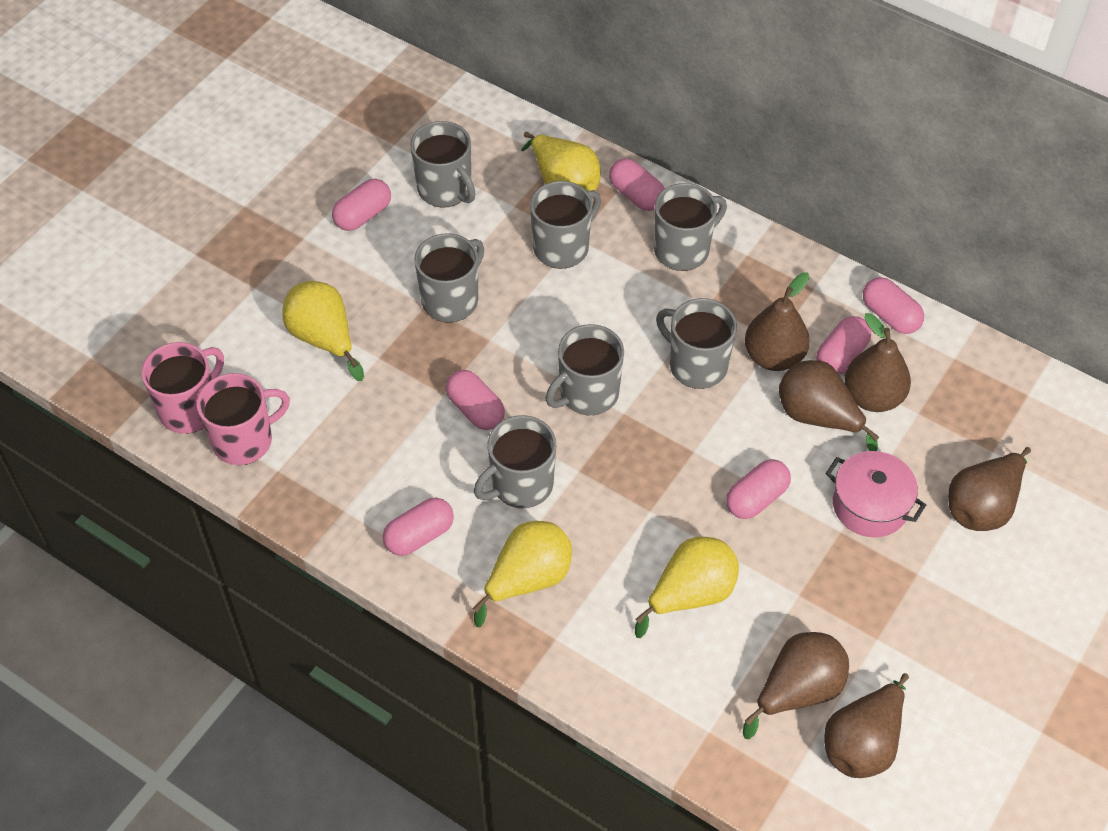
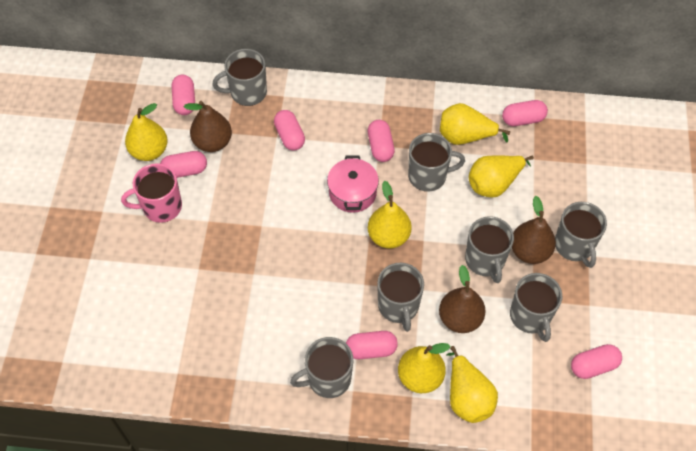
brown pear: 6 -> 3
pink mug: 2 -> 1
yellow pear: 4 -> 6

